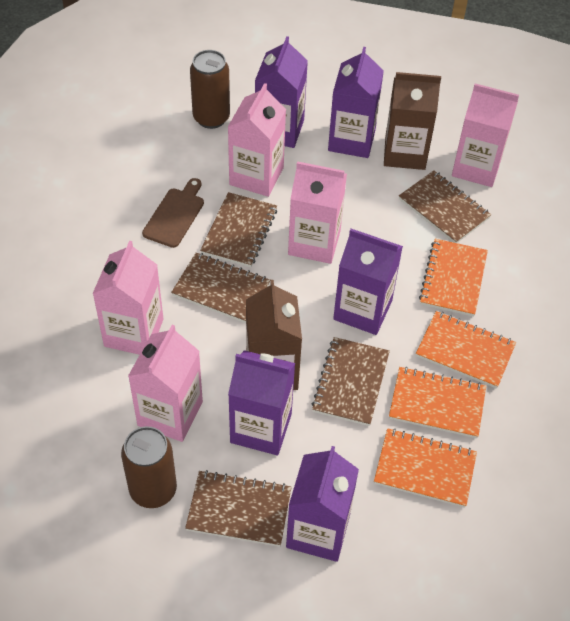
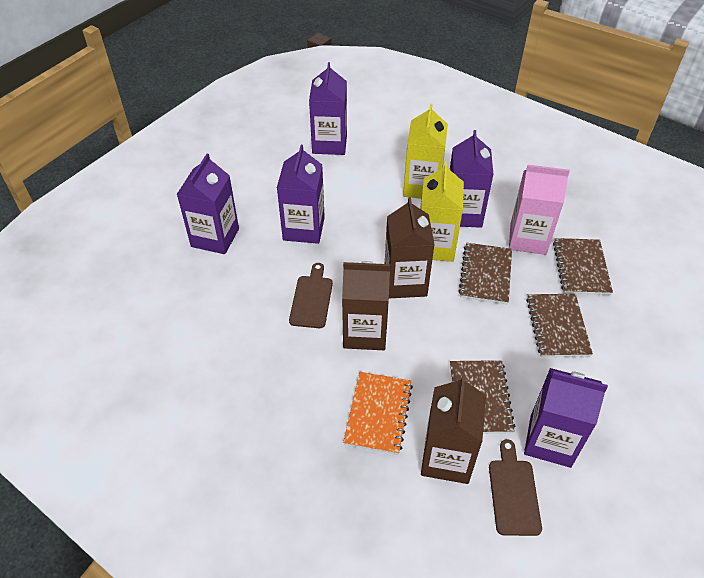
brown can: 2 -> 0
brown carton: 2 -> 3
brown cutting board: 1 -> 2
brown notebook: 5 -> 4
orange notebook: 4 -> 1
pink carton: 5 -> 1
yellow carton: 0 -> 2

